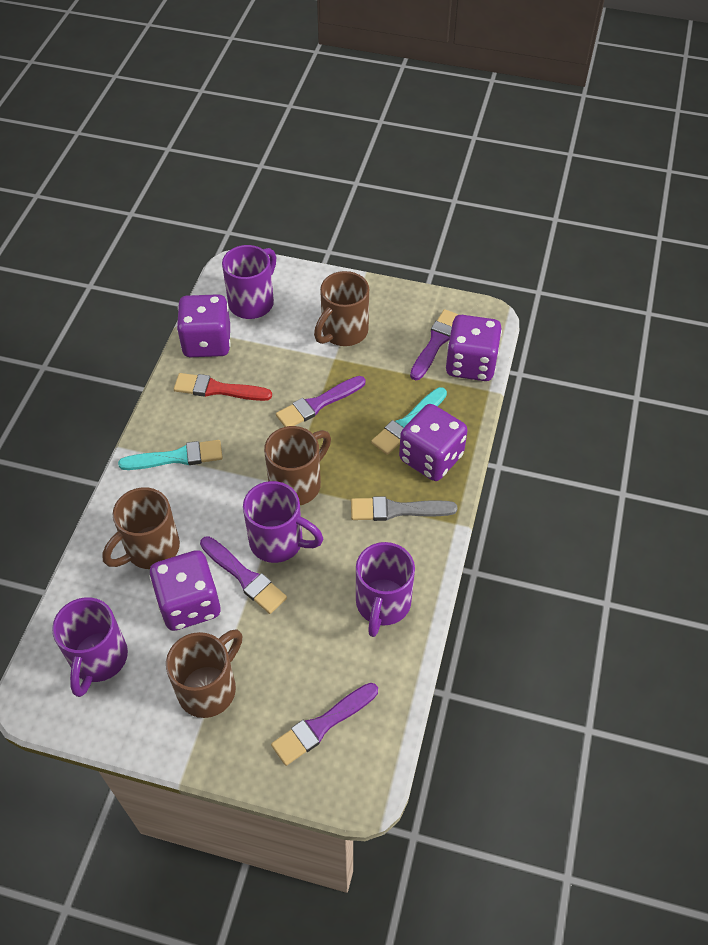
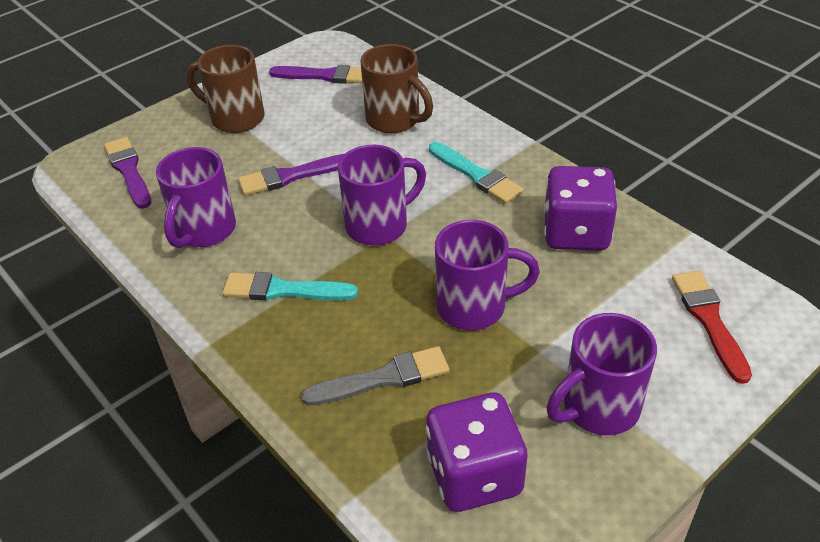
brown mug: 4 -> 2
purple brush: 4 -> 3
purple dice: 4 -> 2

